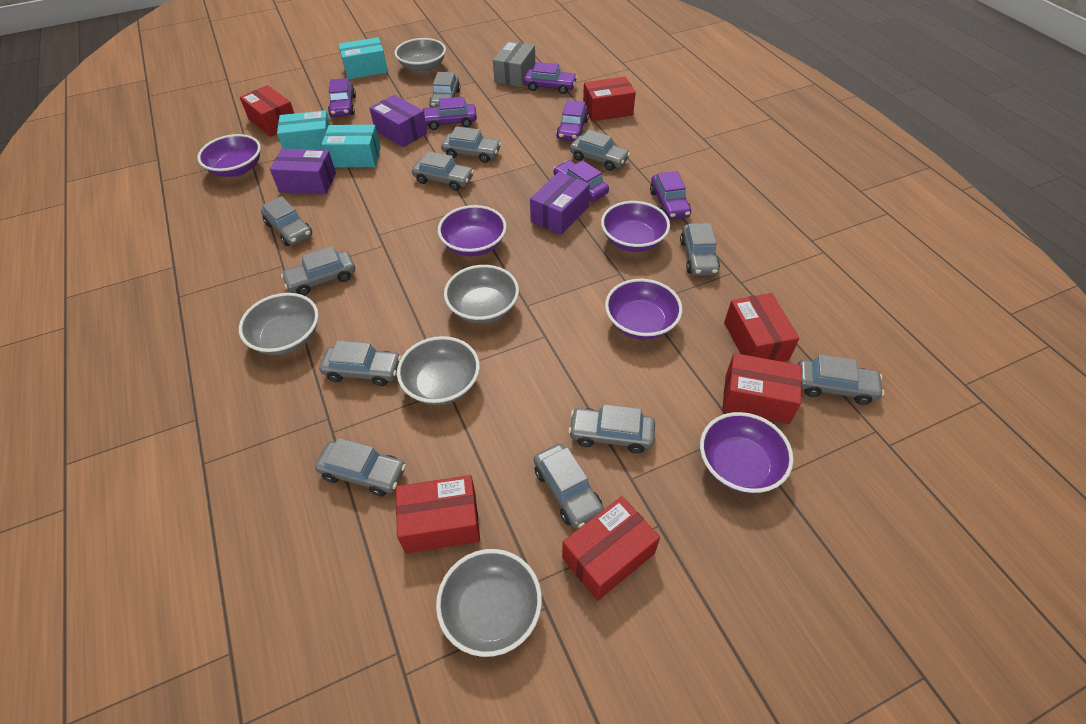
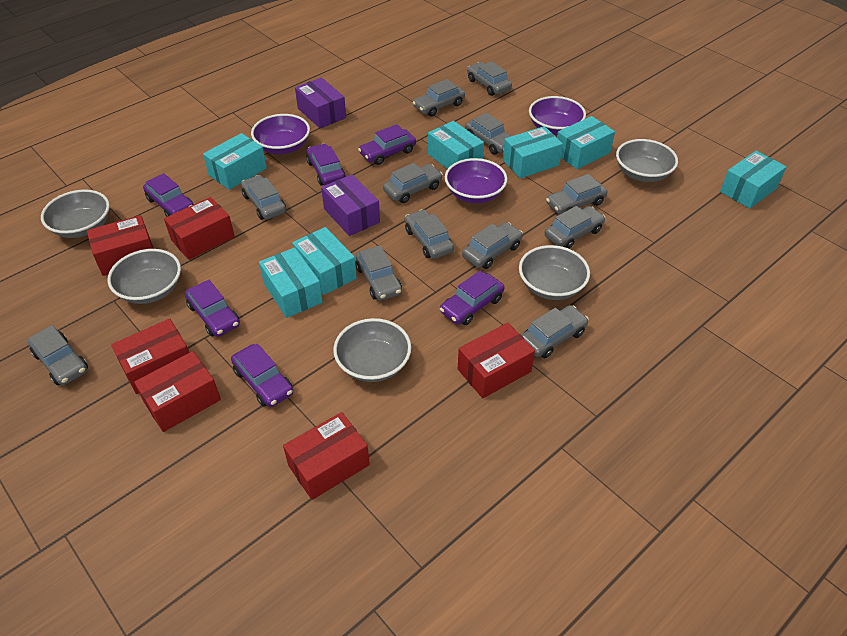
grey box: 1 -> 0
purple bowl: 5 -> 3
purple box: 3 -> 2
turquoise box: 3 -> 7

